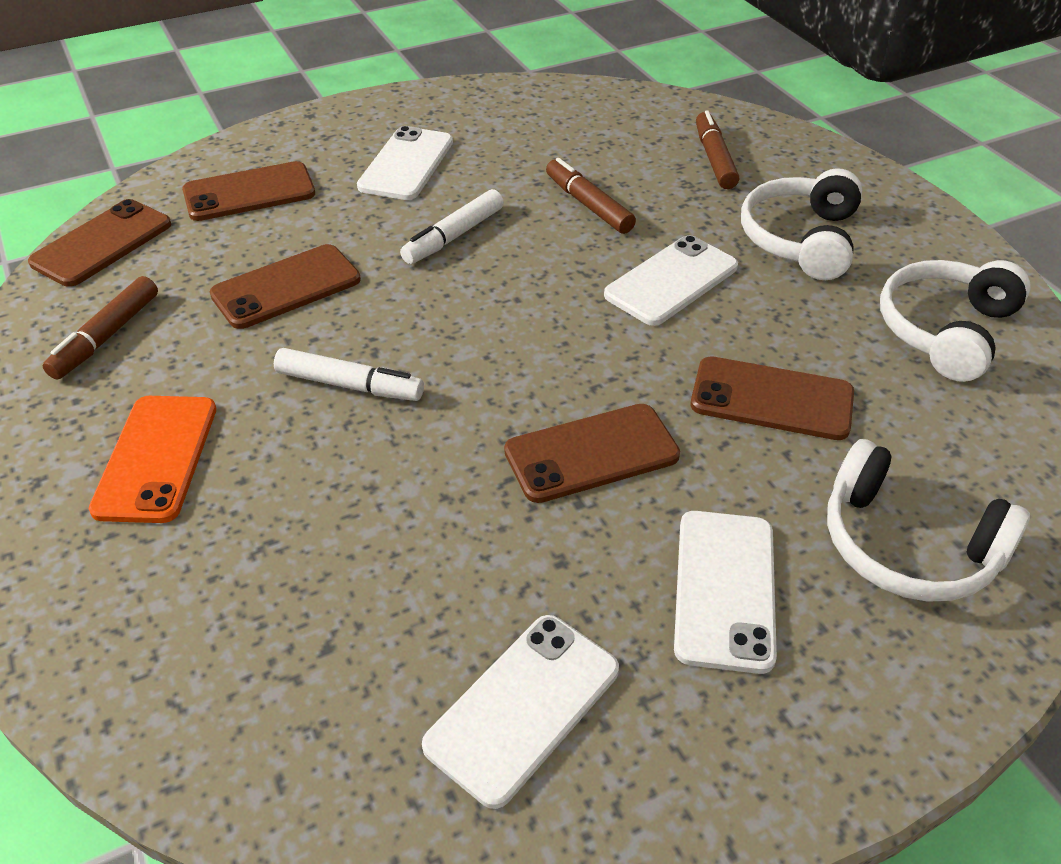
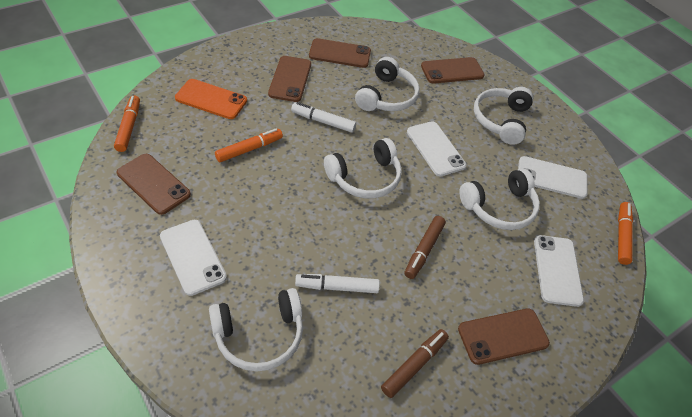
brown marker: 3 -> 2
orange marker: 0 -> 3
white headphones: 3 -> 5

